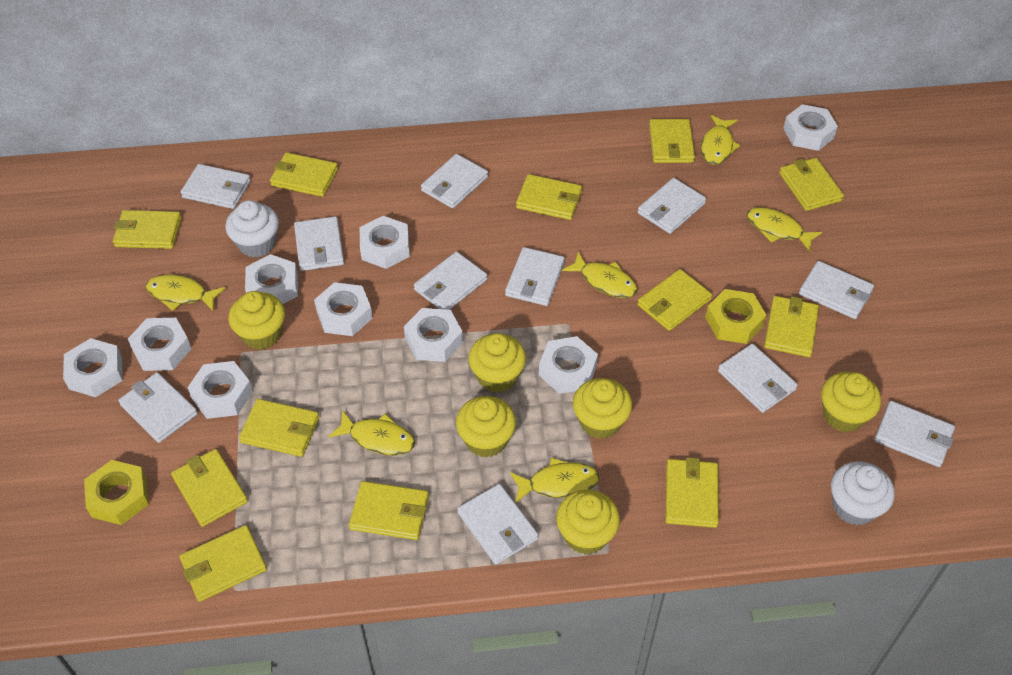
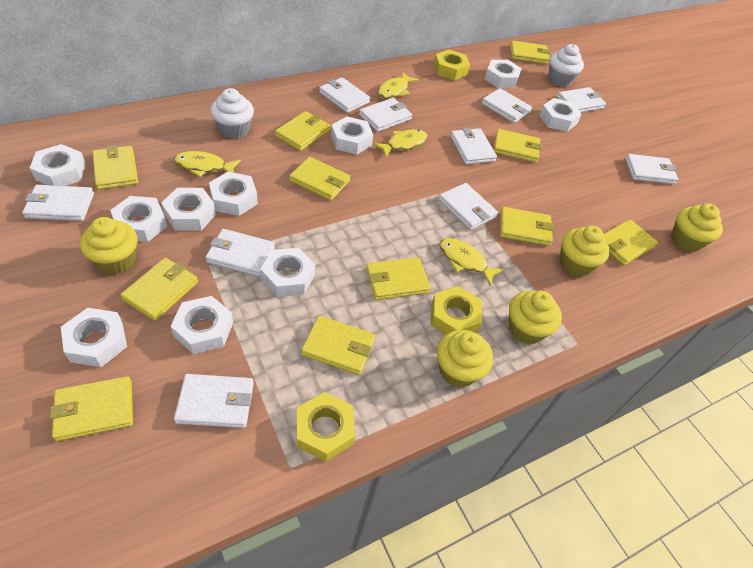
white nut: 9 -> 10
white wallet: 11 -> 10
yellow cupcake: 6 -> 5
yellow fish: 6 -> 4
yellow nut: 2 -> 3
yellow wallet: 12 -> 11

